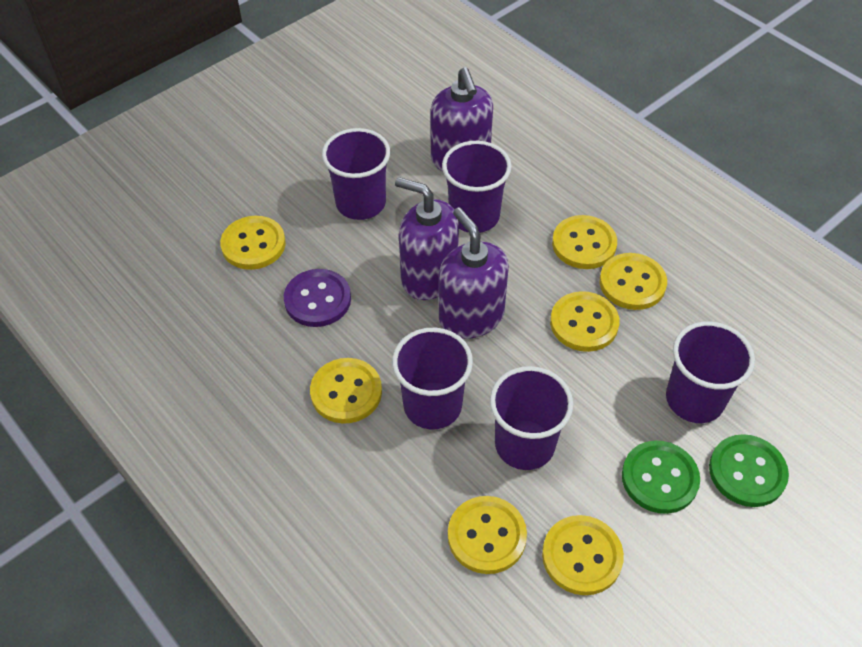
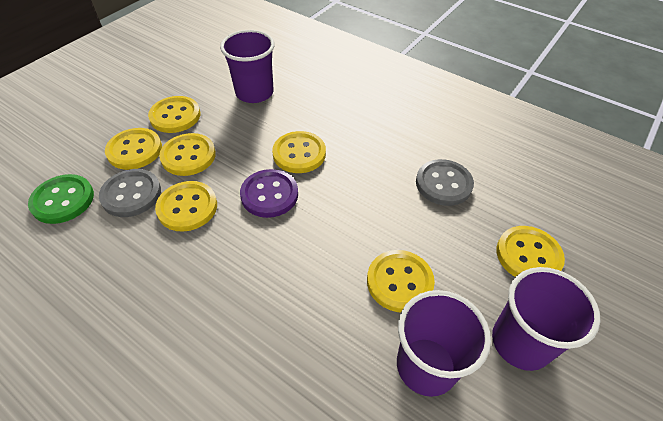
green button: 2 -> 1
grey button: 0 -> 2
purple cup: 5 -> 3
purple soap dispenser: 3 -> 0

